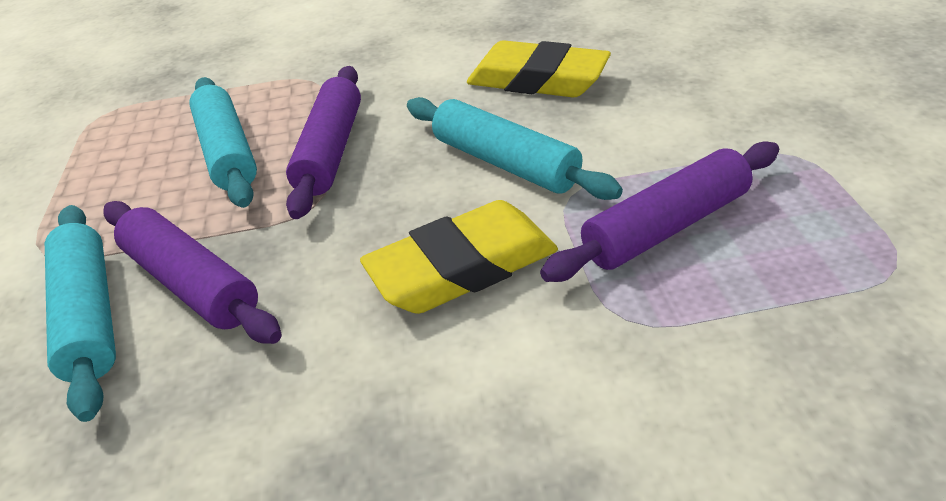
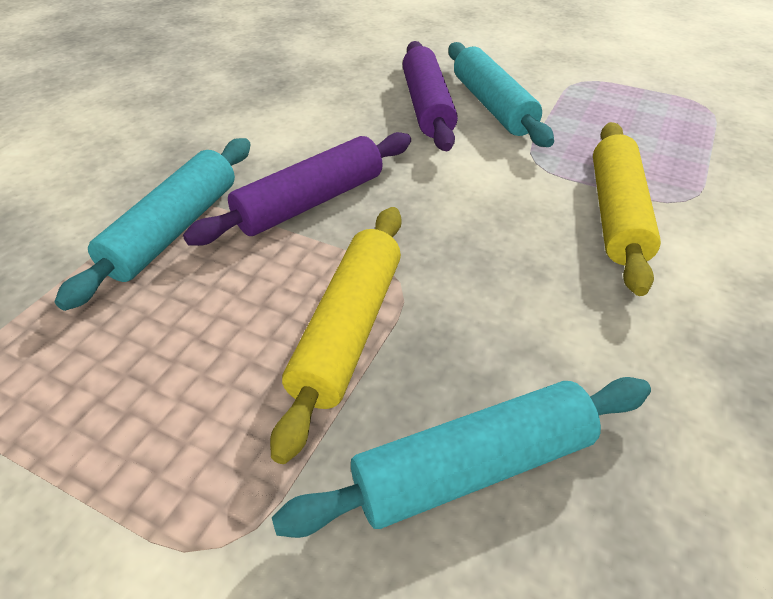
purple rolling pin: 3 -> 2
yellow eraser: 2 -> 0
yellow rolling pin: 0 -> 2

